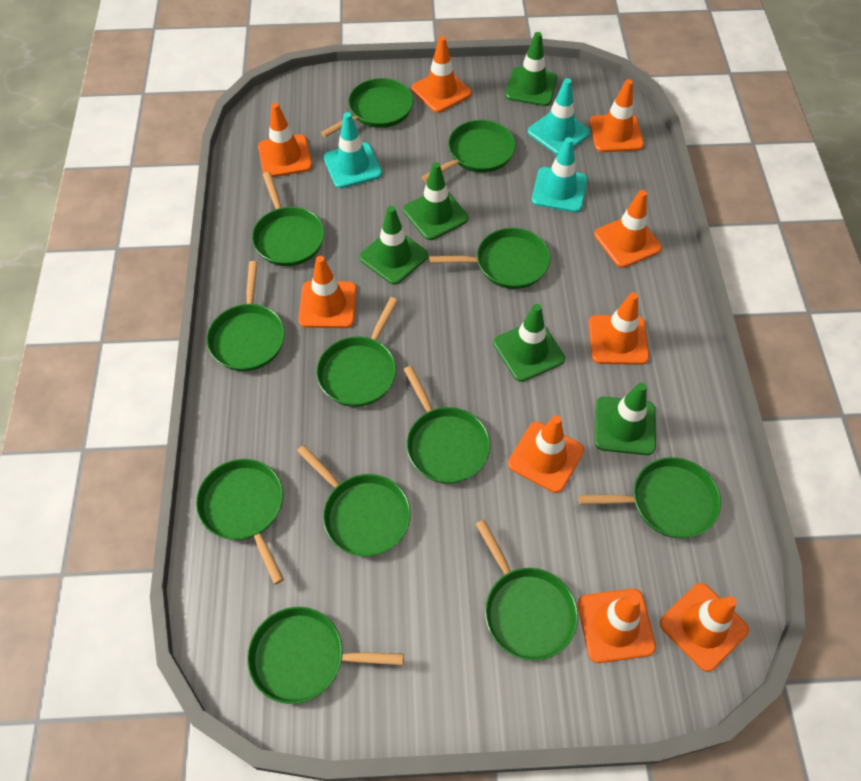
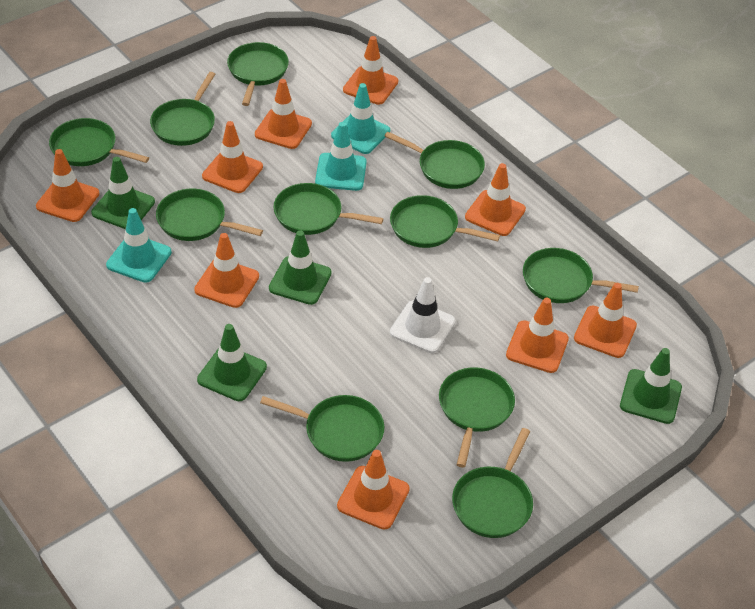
green pan: 12 -> 11
green traffic cone: 5 -> 4
white traffic cone: 0 -> 1

